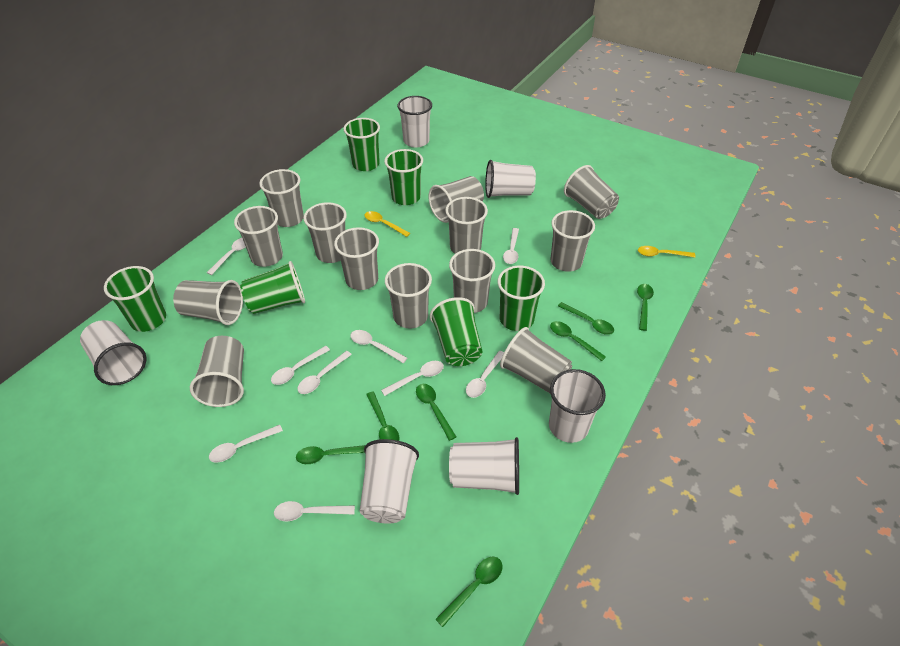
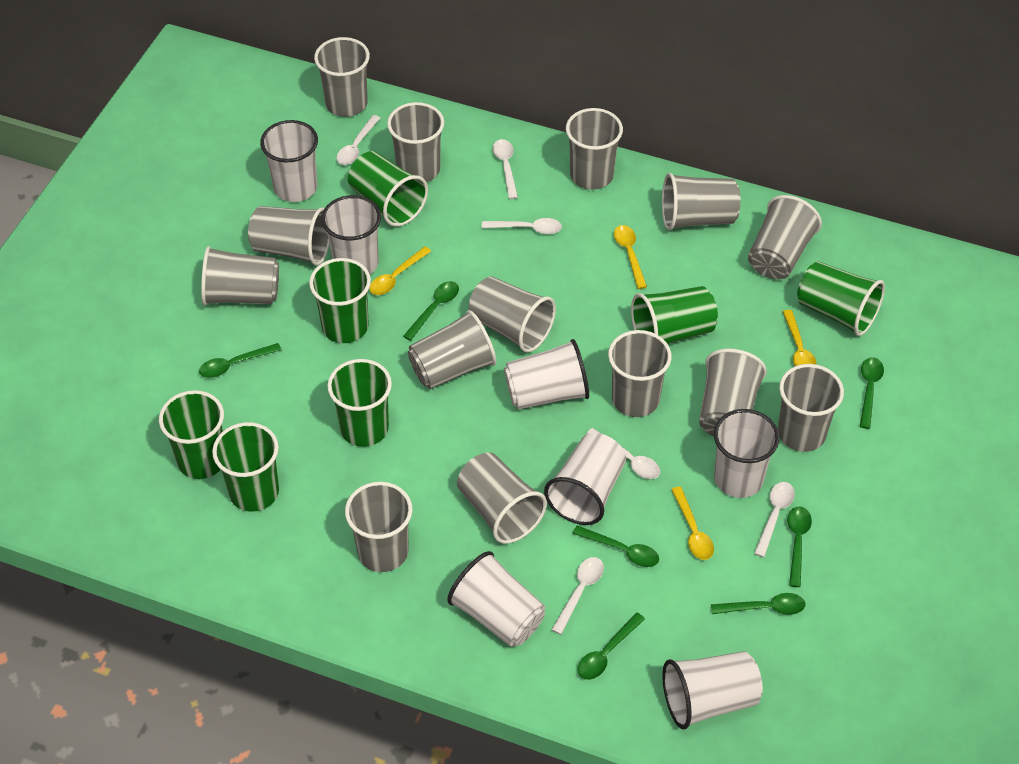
green cup: 6 -> 7
grey cup: 13 -> 14
white cup: 6 -> 7
white spoon: 9 -> 6
yellow spoon: 2 -> 4

